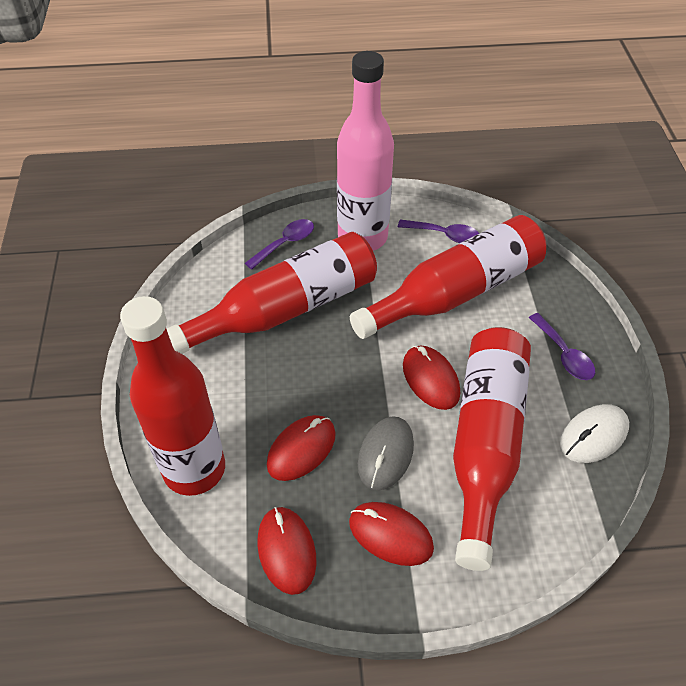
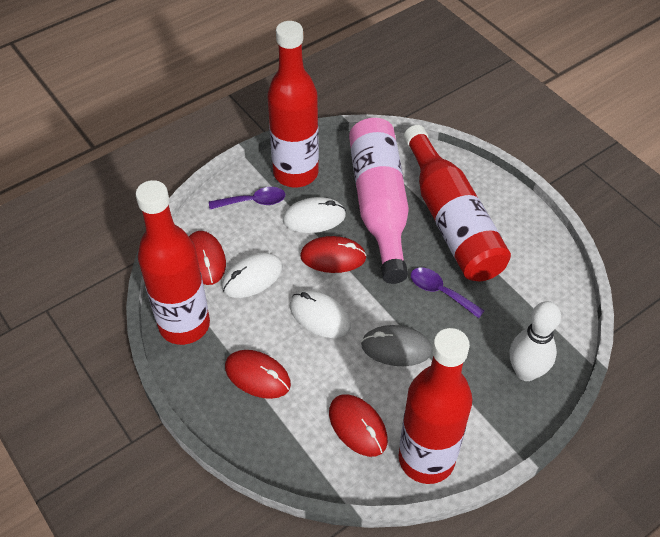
purple spoon: 3 -> 2
white bowling pin: 0 -> 1
white mouse: 1 -> 3

